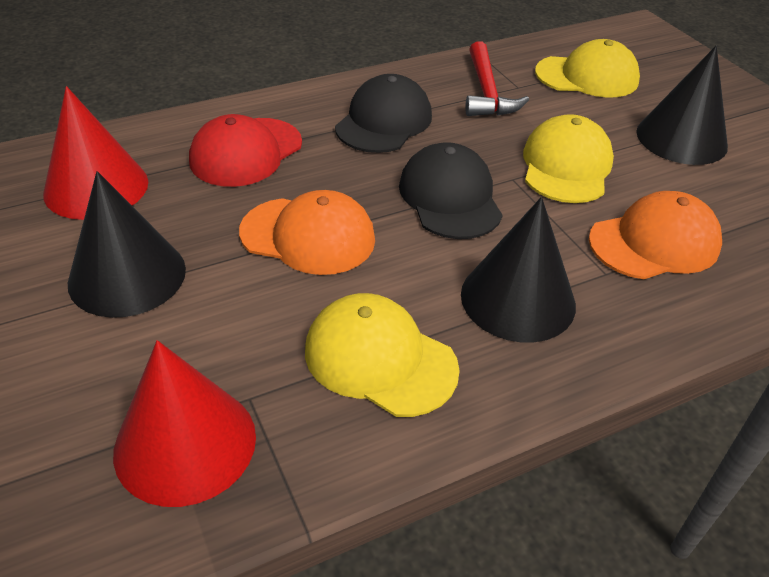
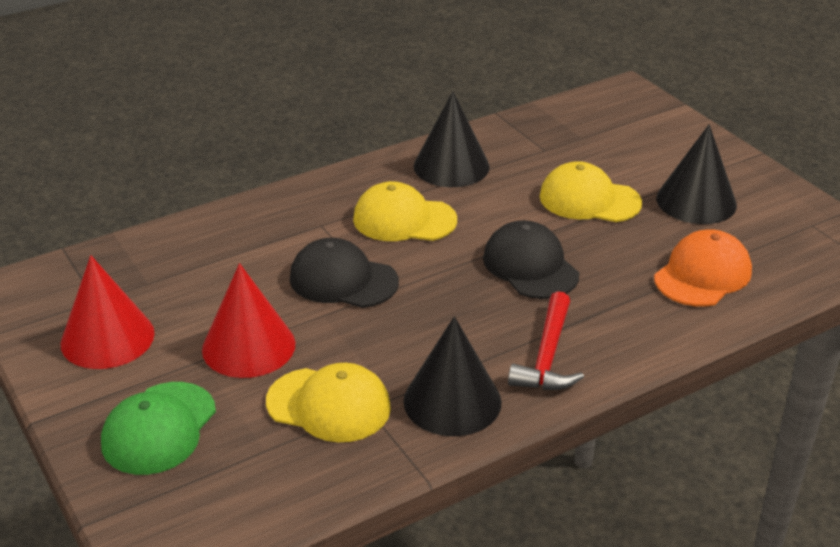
green cap: 0 -> 1
orange cap: 2 -> 1
red cap: 1 -> 0

